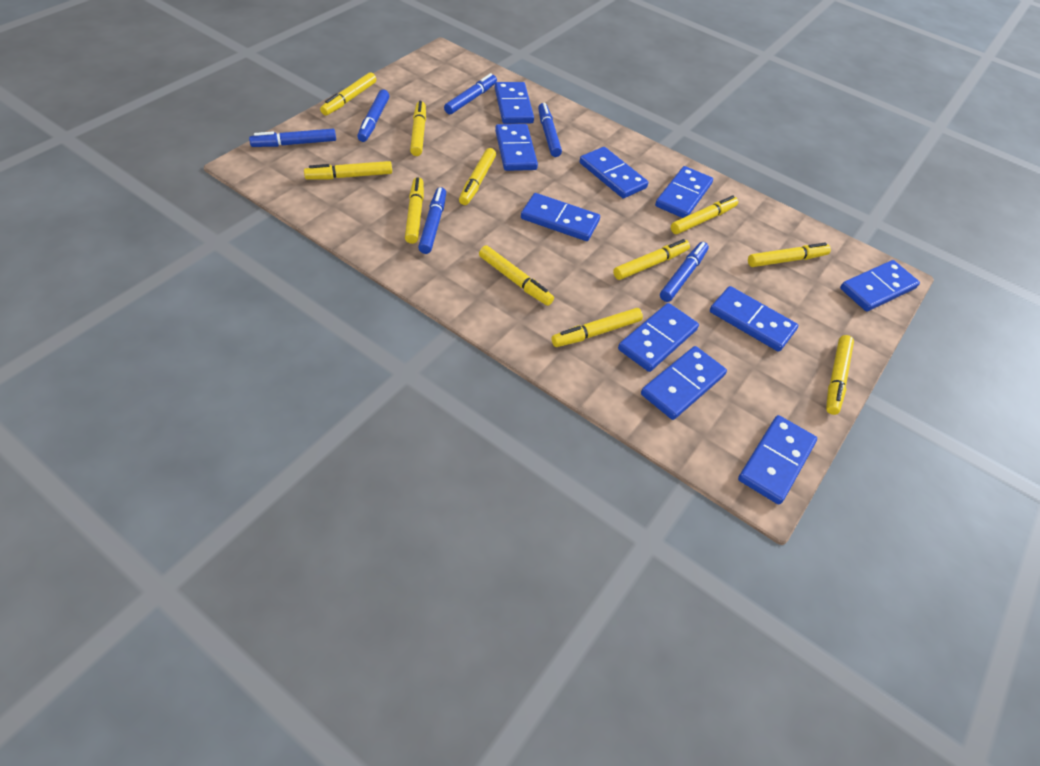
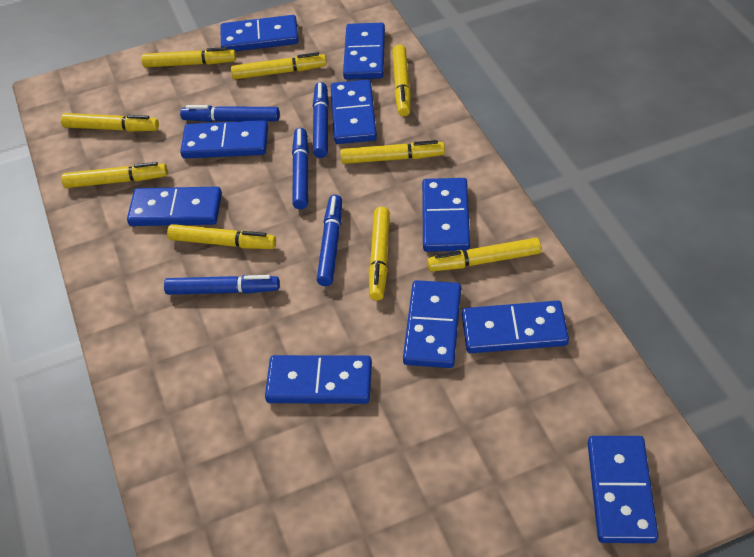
blue marker: 6 -> 5
yellow marker: 11 -> 9

